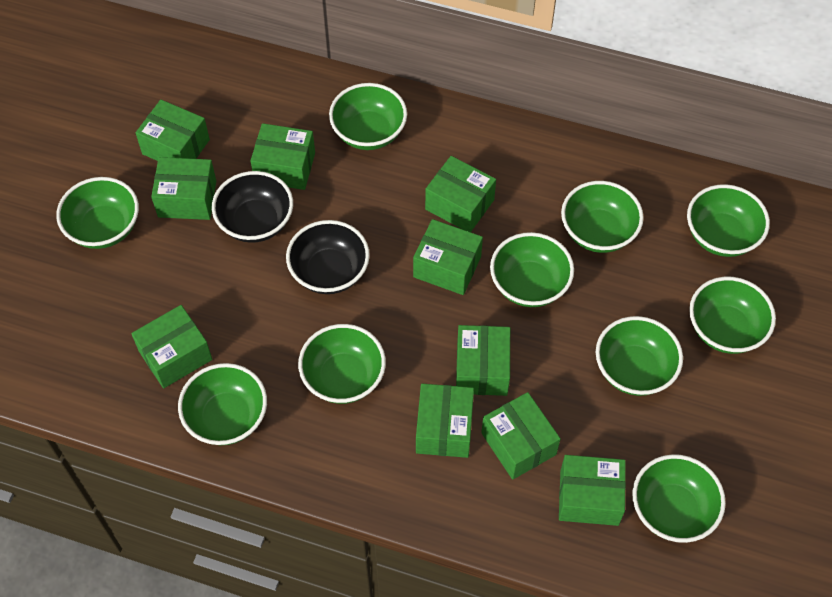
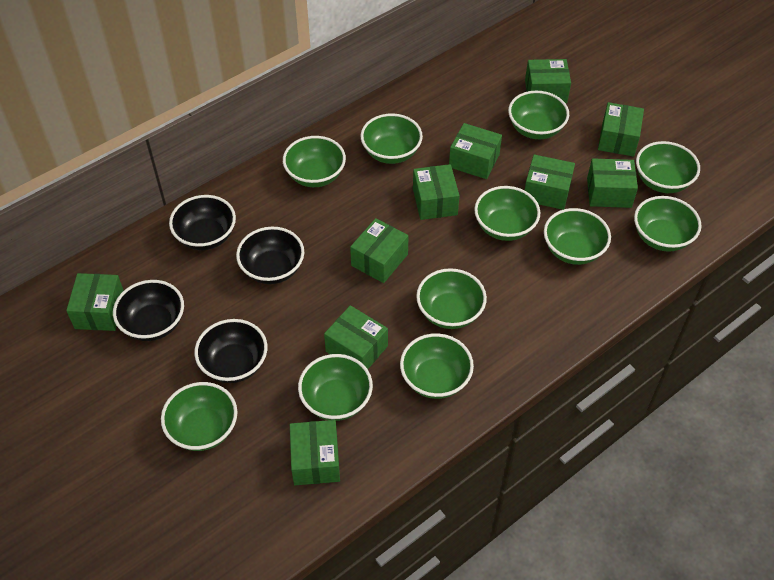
black bowl: 2 -> 4
green bowl: 10 -> 11

